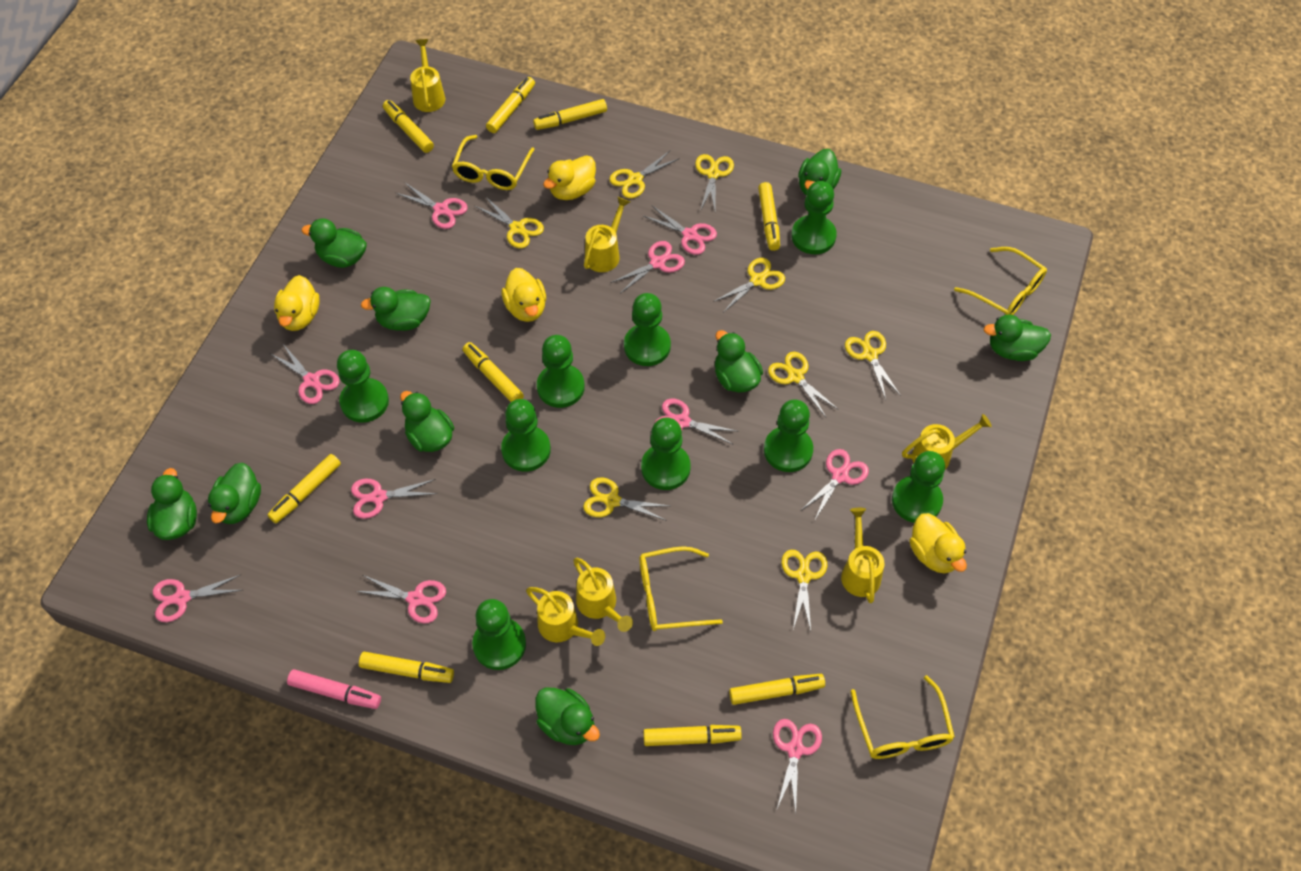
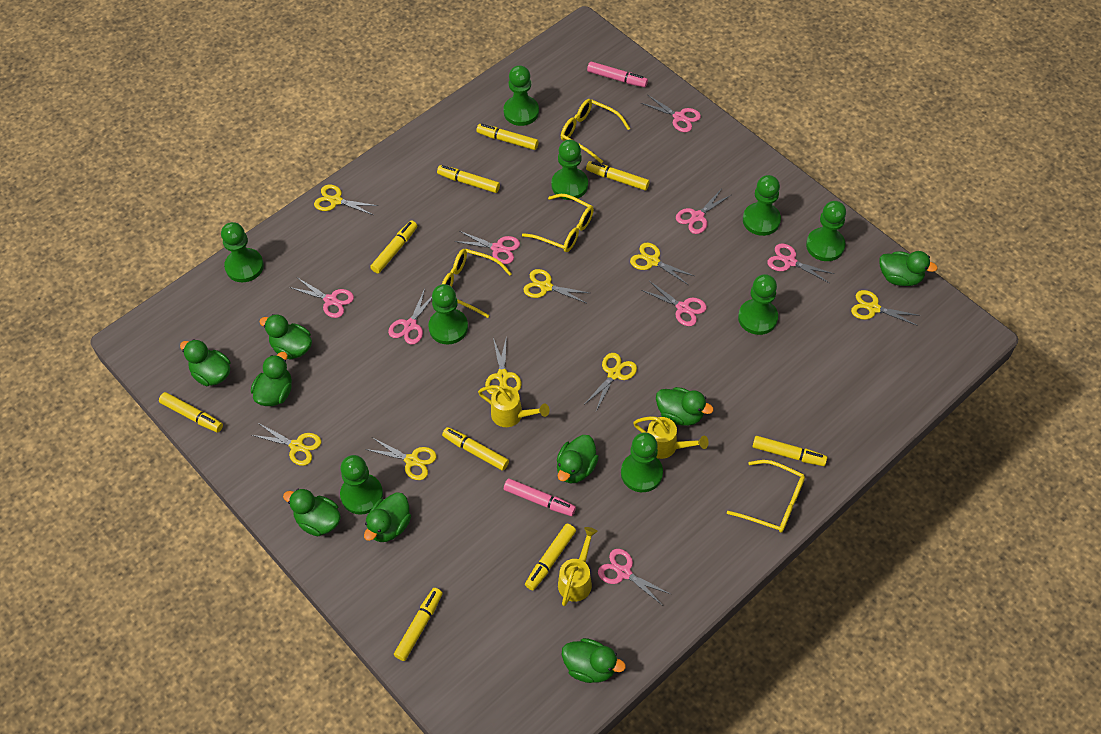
pink marker: 1 -> 2
pink scissors: 10 -> 8
yellow duck: 4 -> 0
yellow watering can: 6 -> 3

